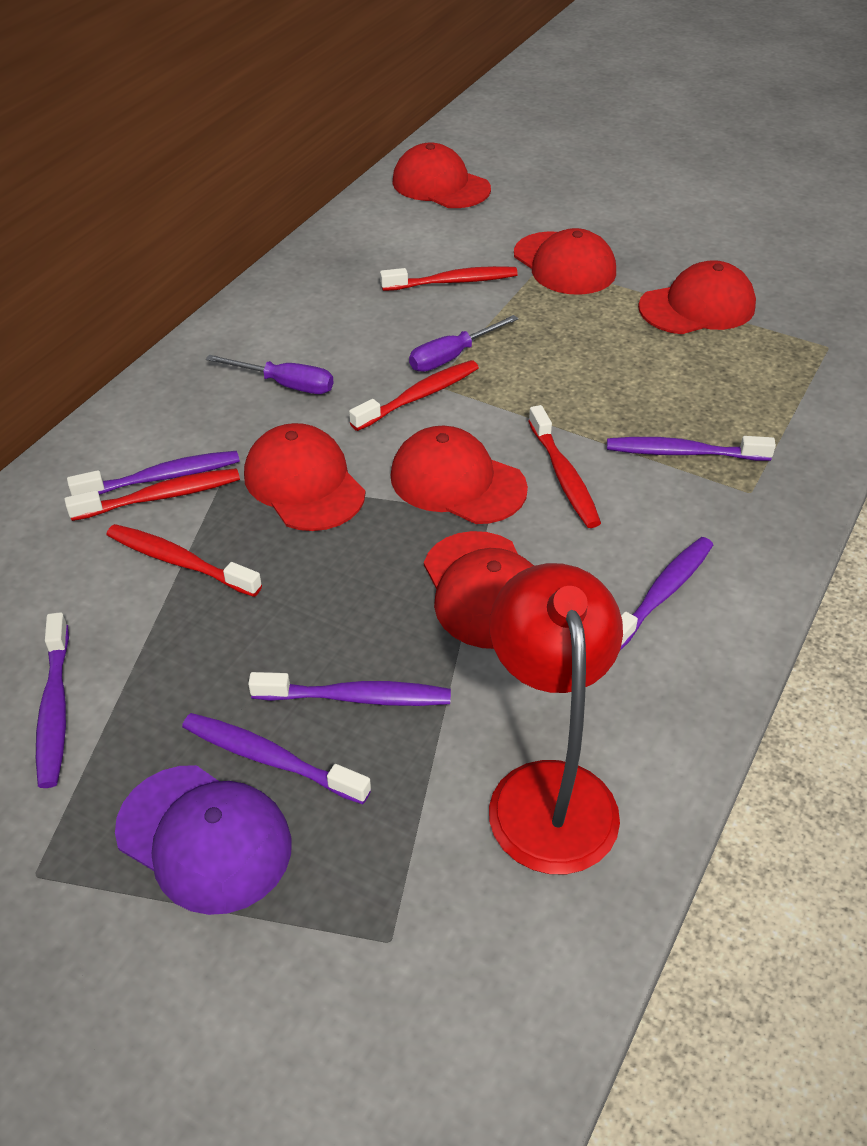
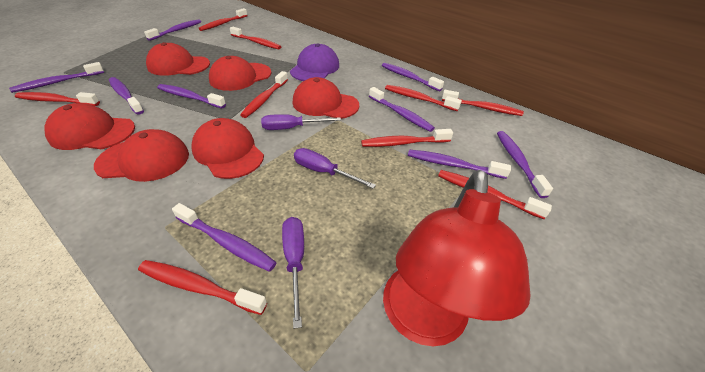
purple screwdriver: 2 -> 3
purple toothbrush: 6 -> 9
red toothbrush: 5 -> 9

